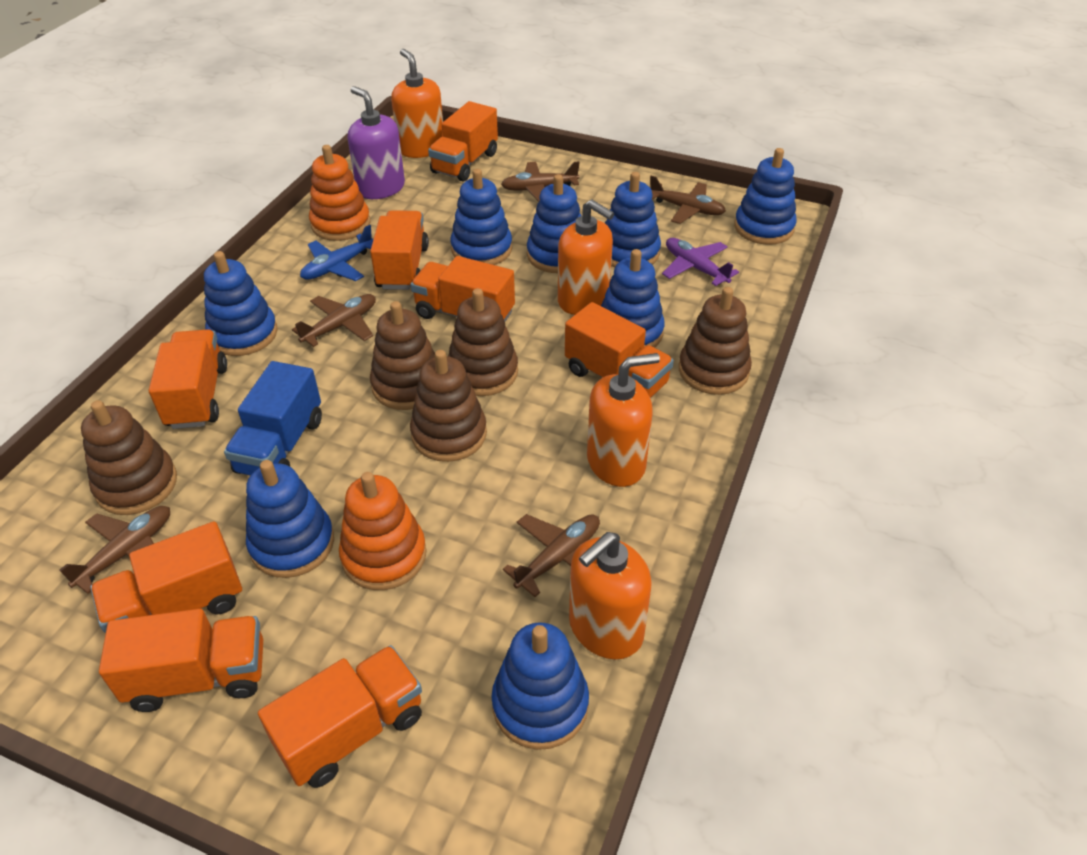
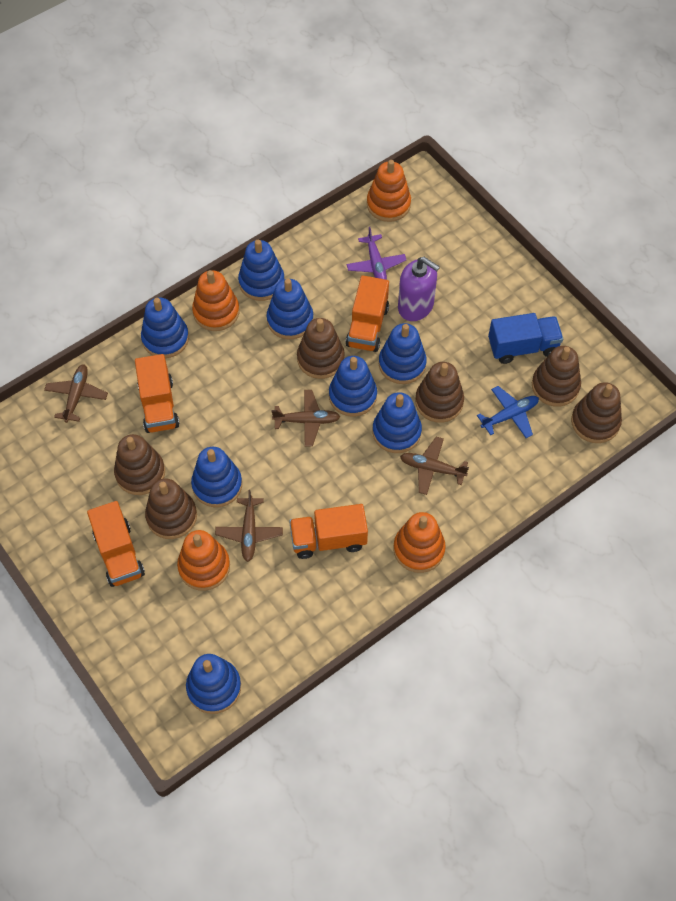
brown plane: 5 -> 4
brown stacking toy: 5 -> 6
orange soap dispenser: 4 -> 0
orange stacking toy: 2 -> 4
orange truck: 8 -> 4

